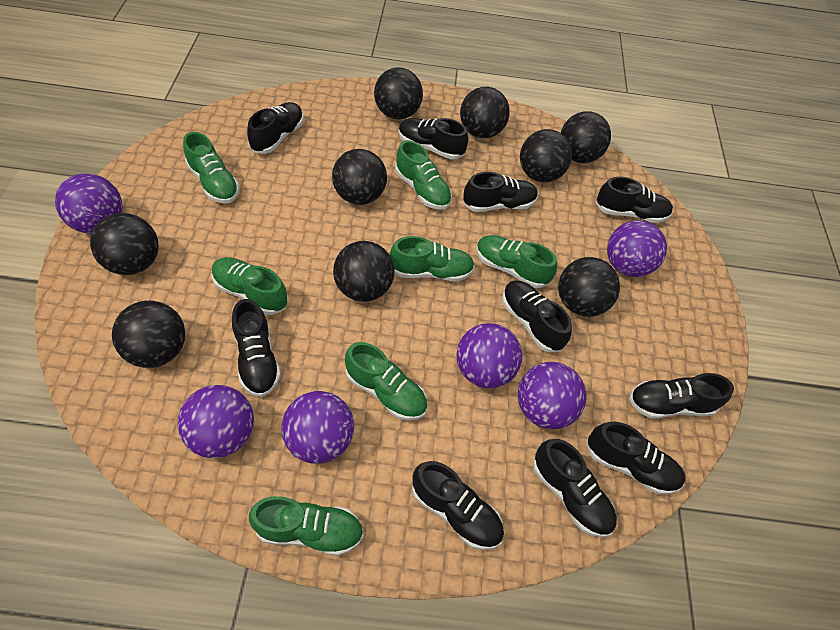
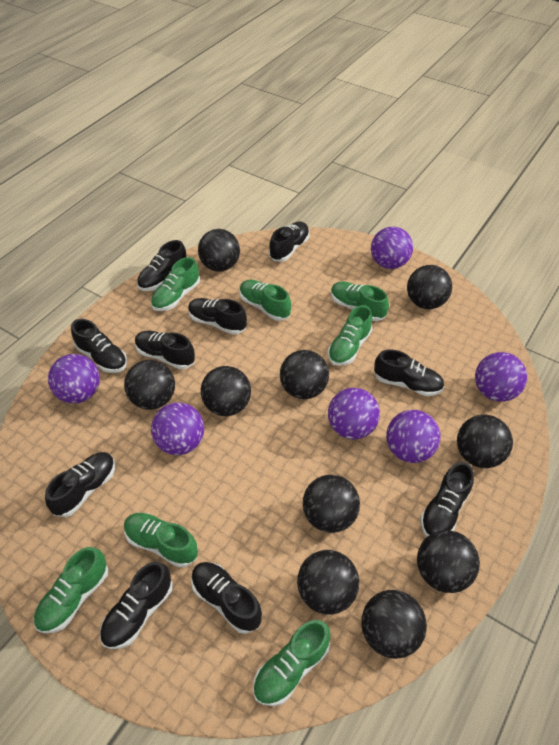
black ball: 9 -> 10

